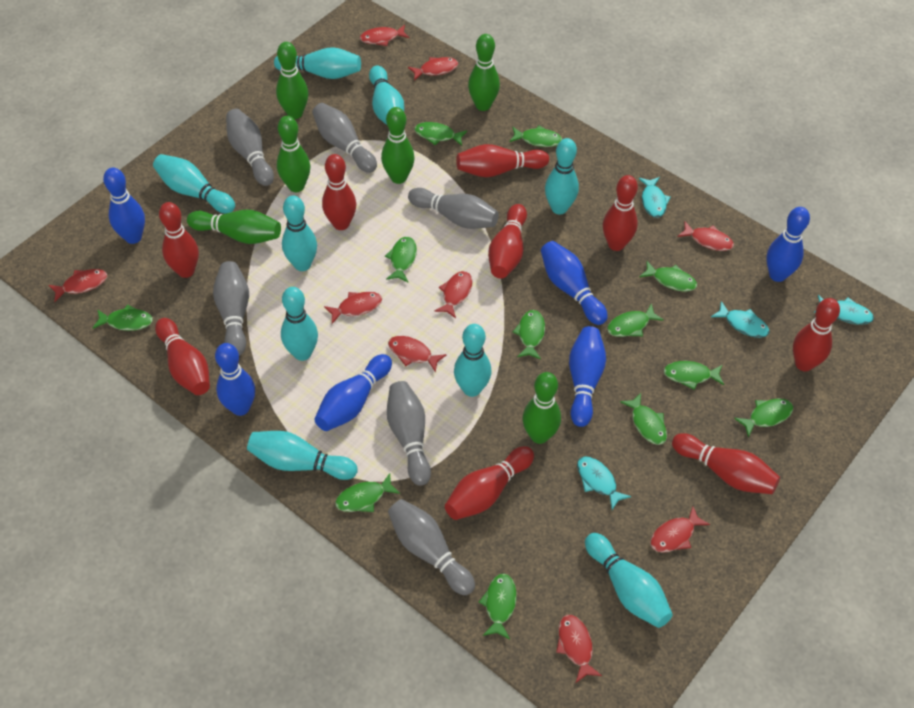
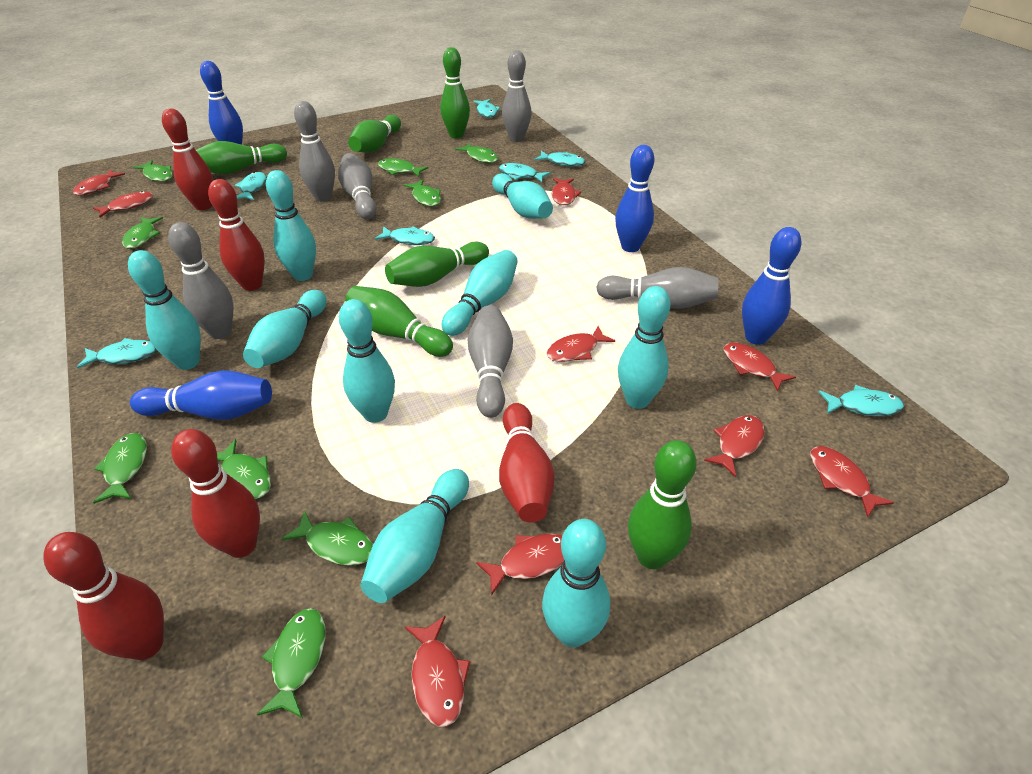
blue bowling pin: 6 -> 4
green fish: 12 -> 9
red bowling pin: 9 -> 5
turquoise fish: 4 -> 7

